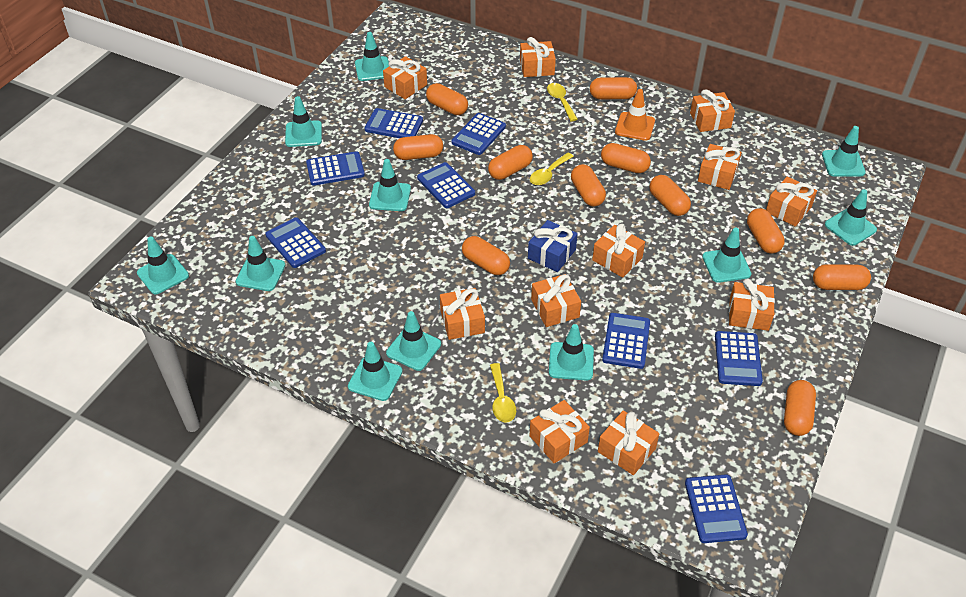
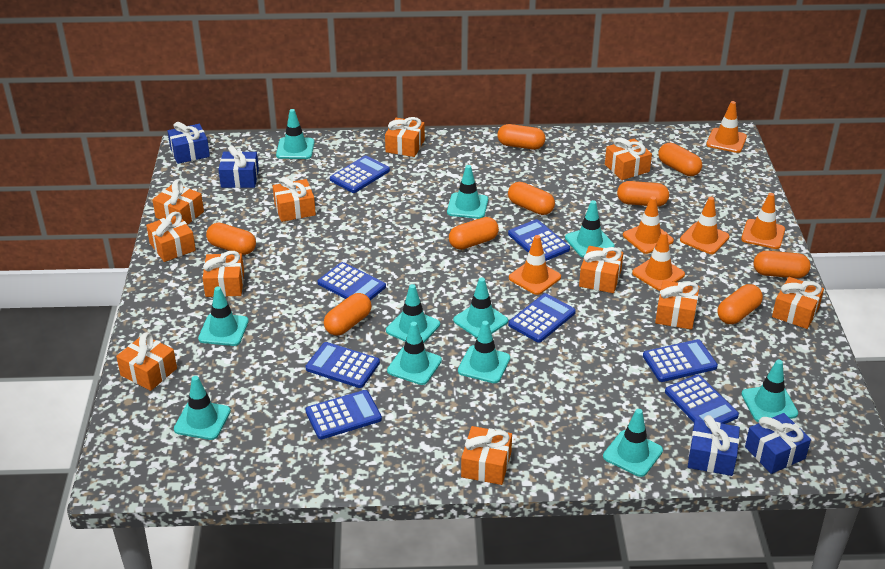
blue gift: 1 -> 4
orange capsule: 11 -> 9
orange traffic cone: 1 -> 6
yellow spoon: 3 -> 0

